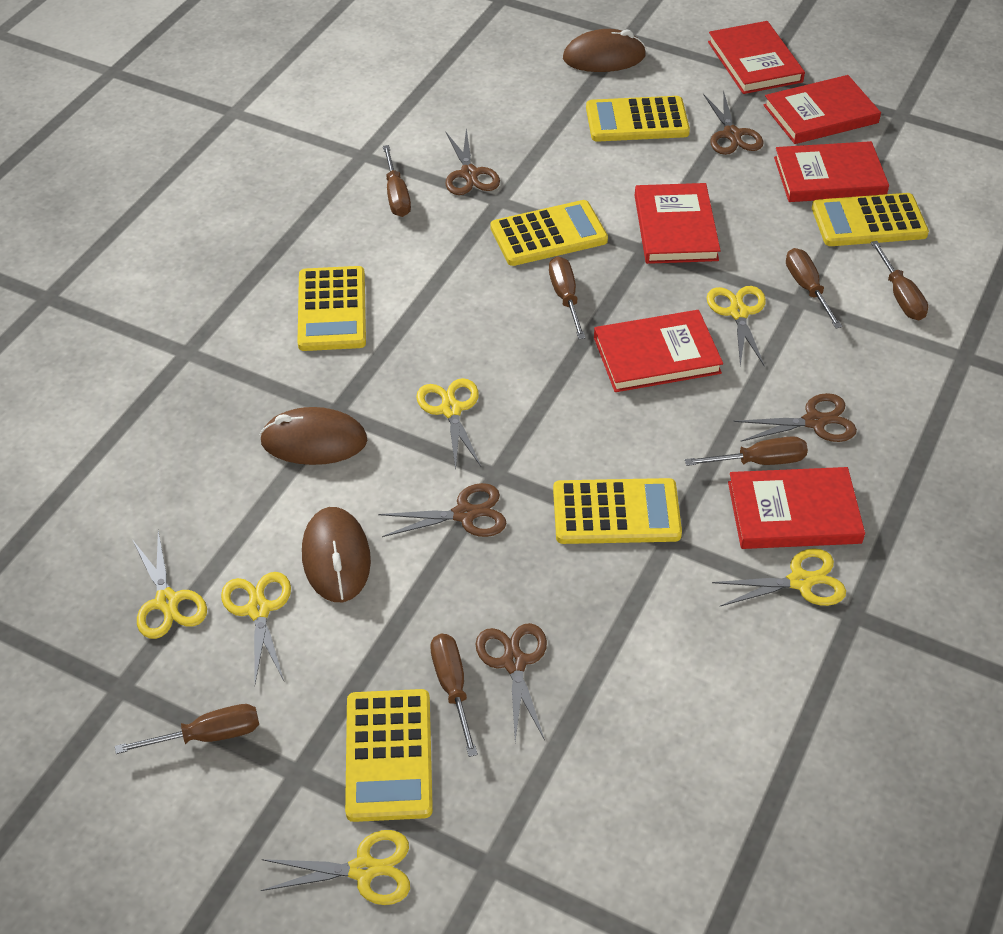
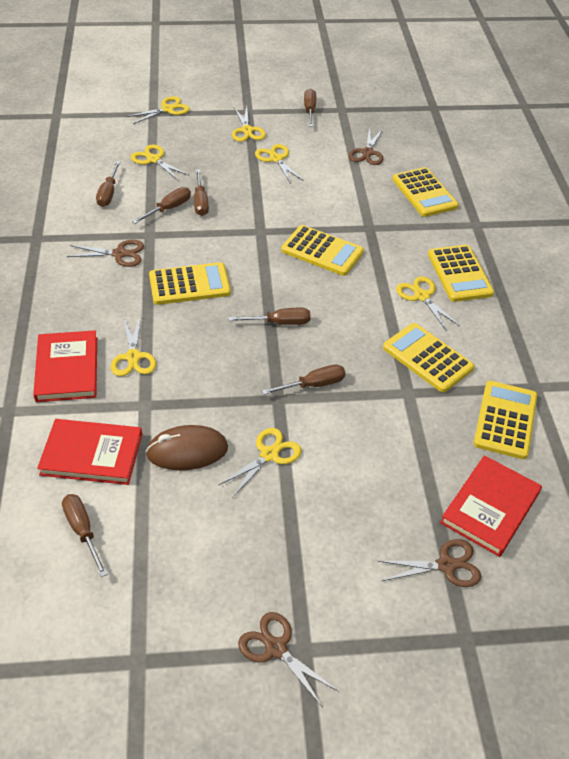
brown mouse: 3 -> 1
brown scissors: 5 -> 4
red book: 6 -> 3
yellow scissors: 6 -> 7

